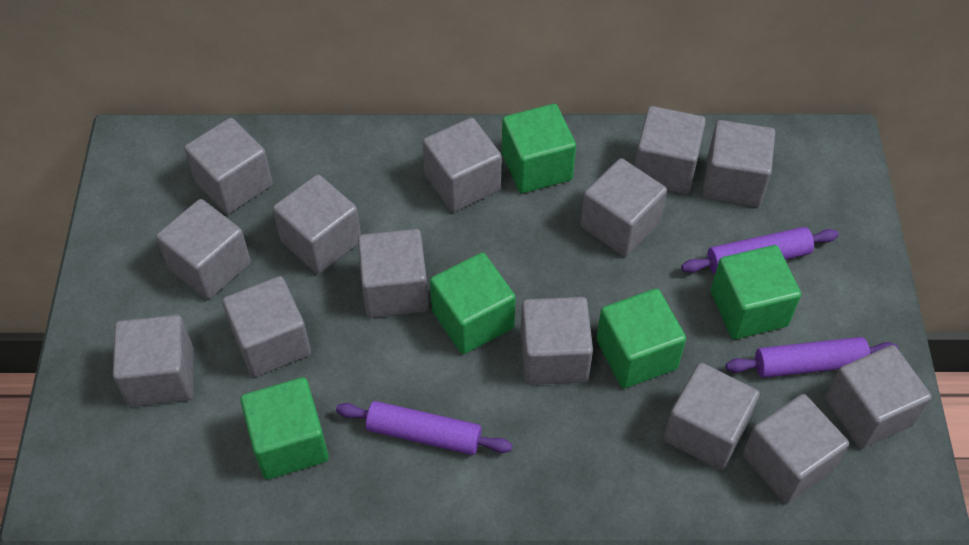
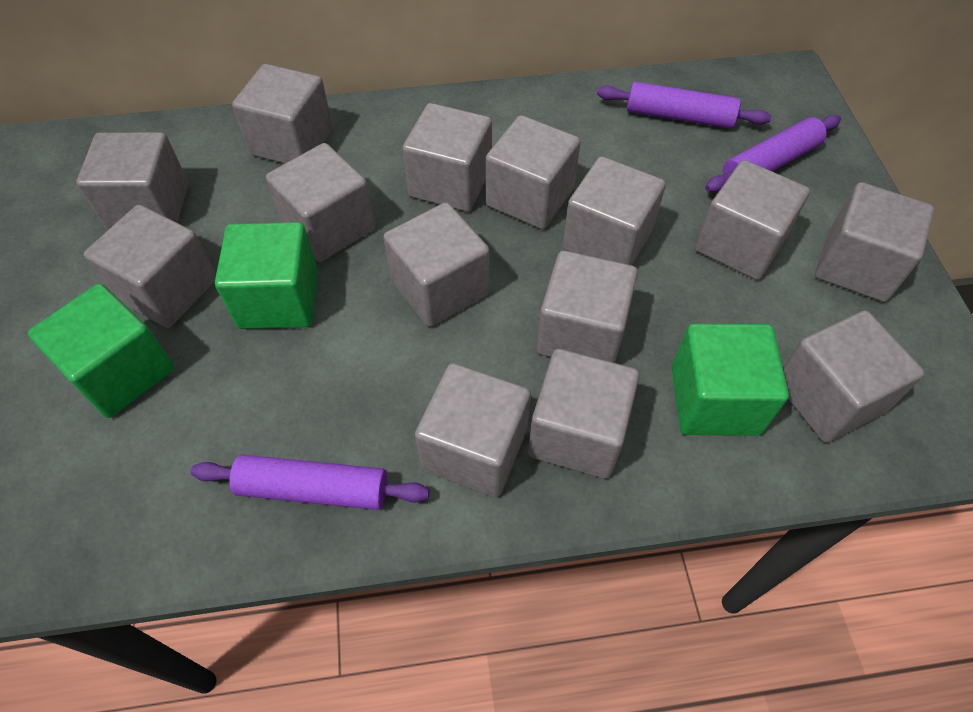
green cube: 5 -> 3

